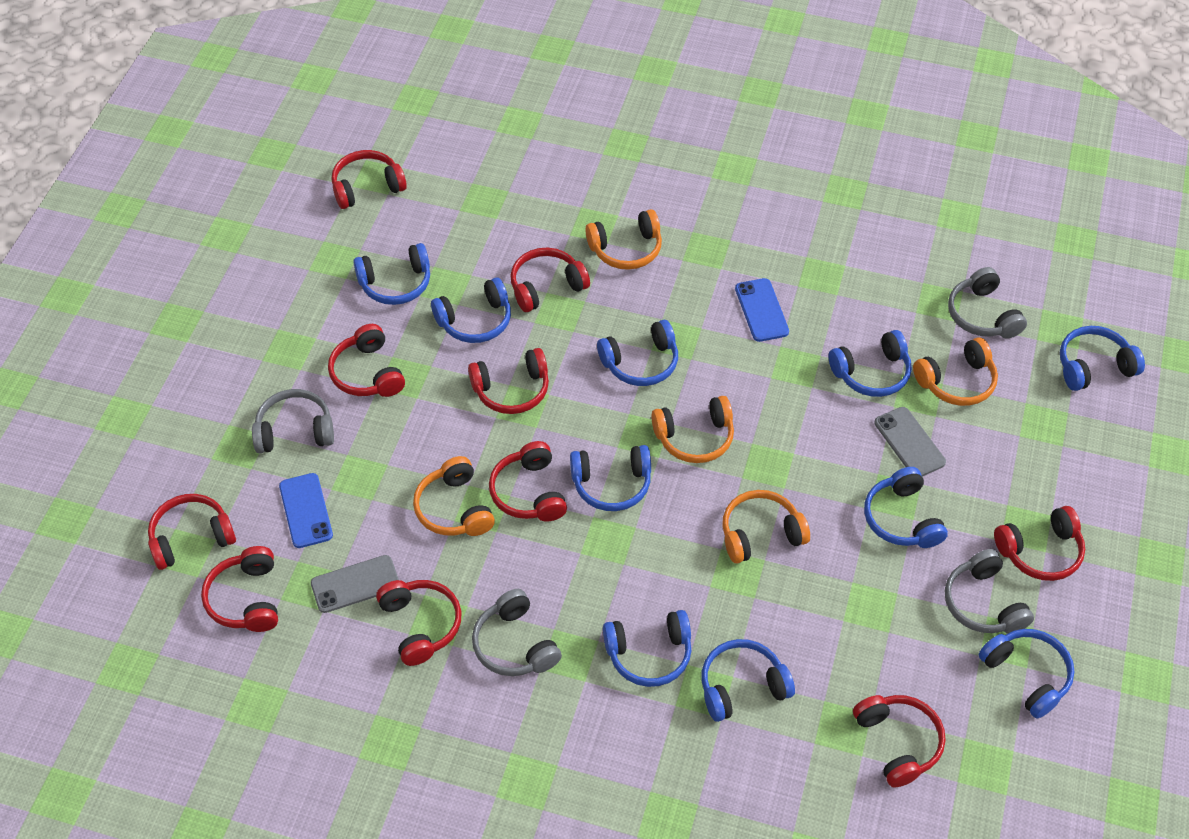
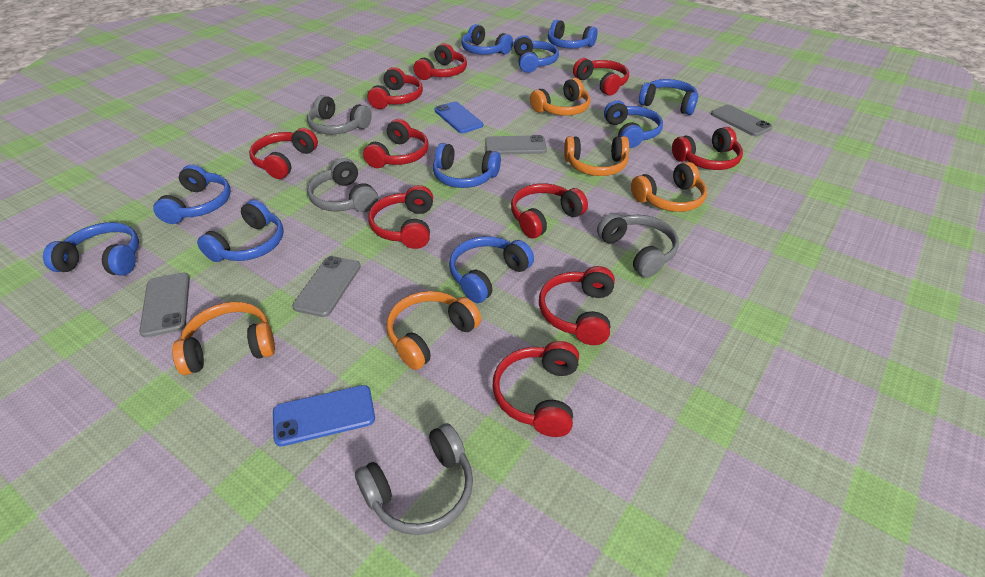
grey phone: 2 -> 4

